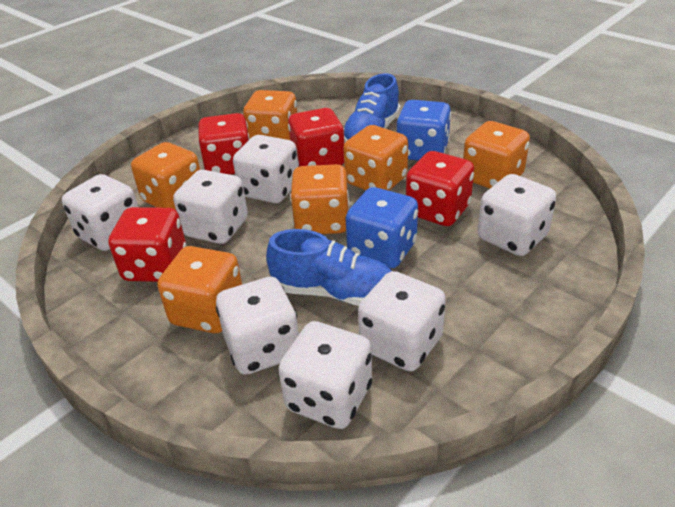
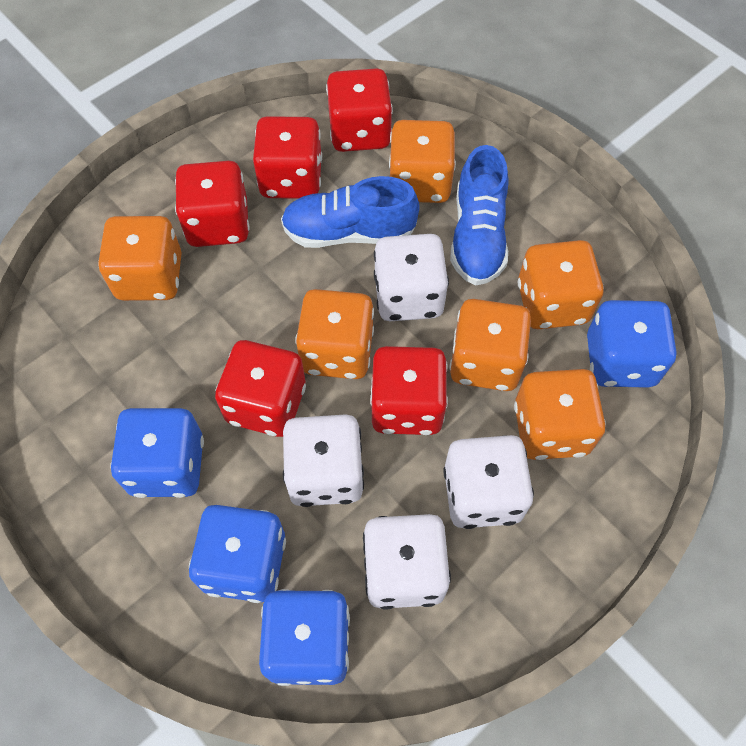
blue dice: 2 -> 4
red dice: 4 -> 5
white dice: 7 -> 4

